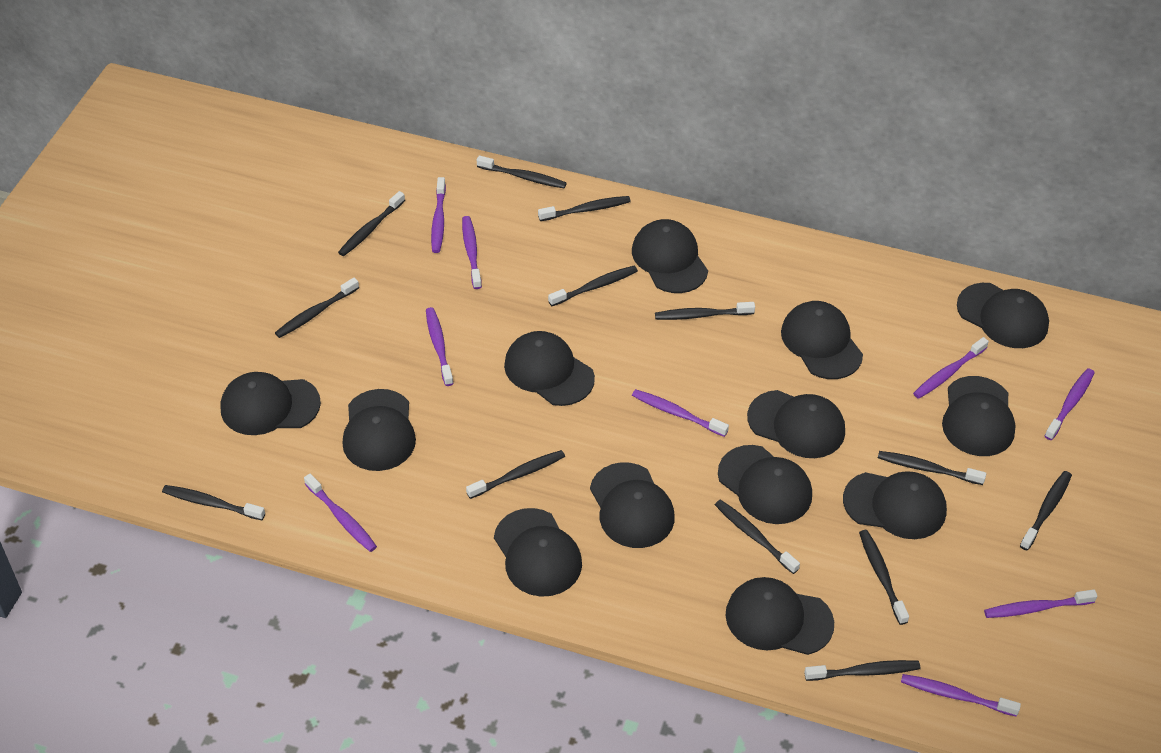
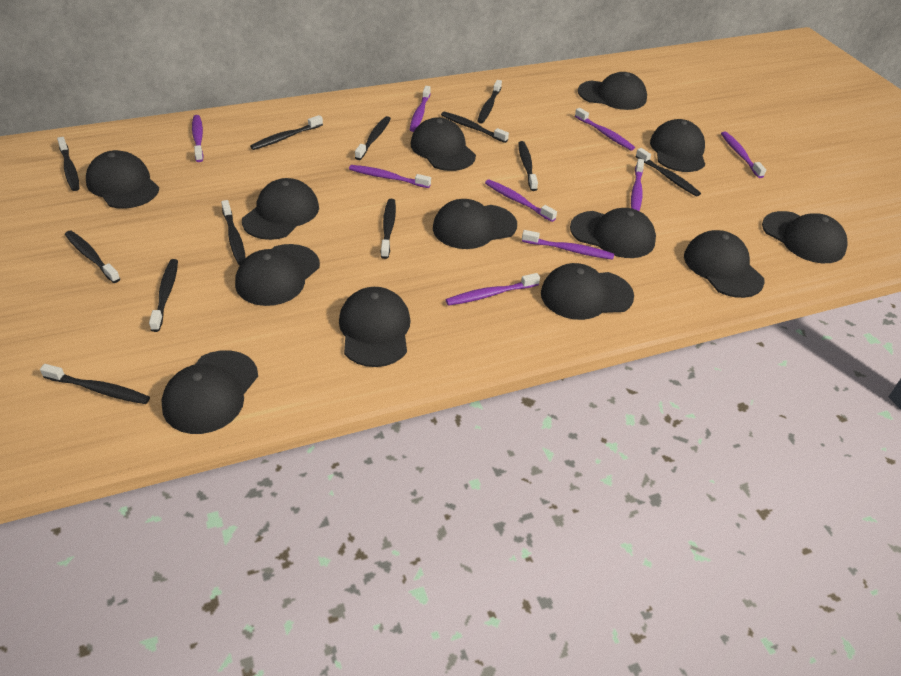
black toothbrush: 13 -> 12

